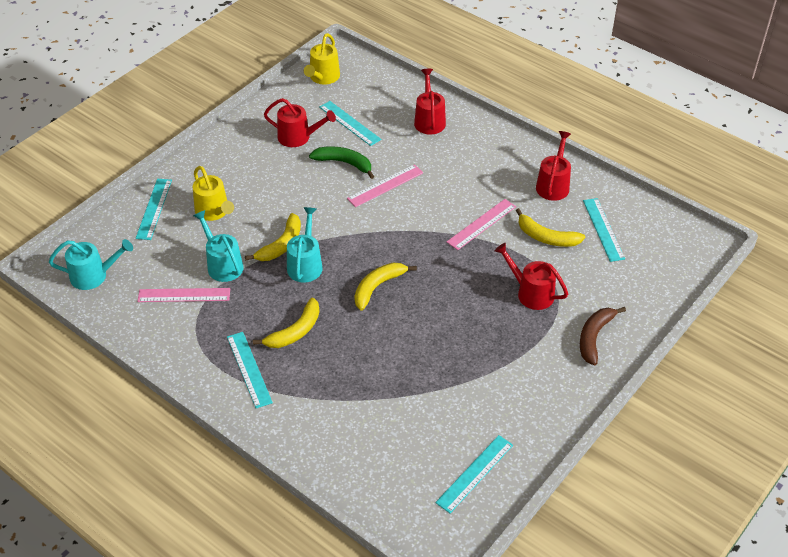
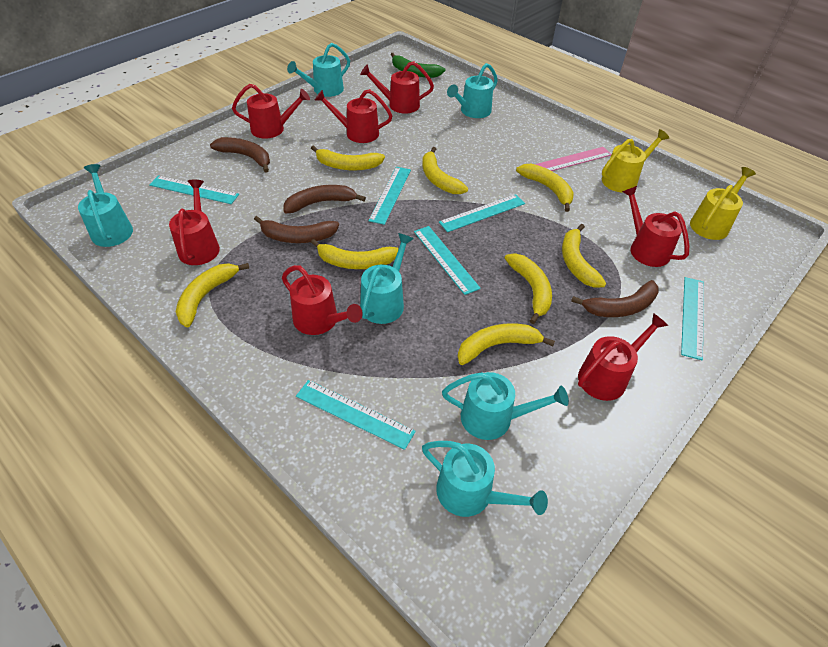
brown banana: 1 -> 4
pink ruler: 3 -> 1
red watering can: 4 -> 7
turquoise ruler: 5 -> 6
turquoise watering can: 3 -> 6
yellow banana: 4 -> 8

